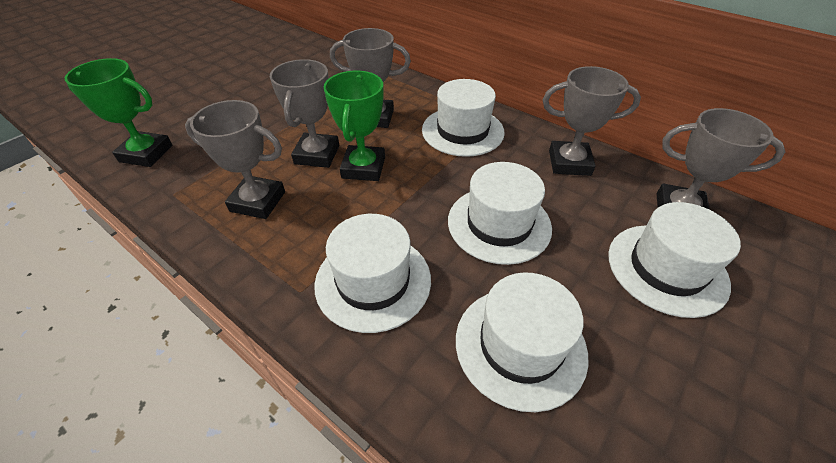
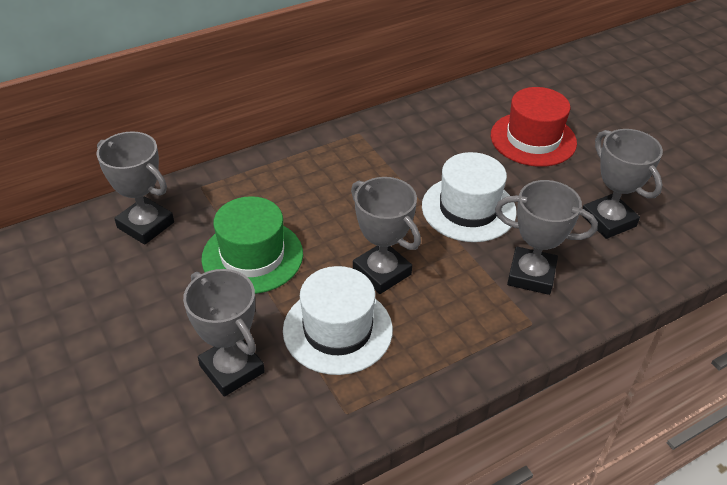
green hat: 0 -> 1
green trophy: 2 -> 0
red hat: 0 -> 1
white hat: 5 -> 2

